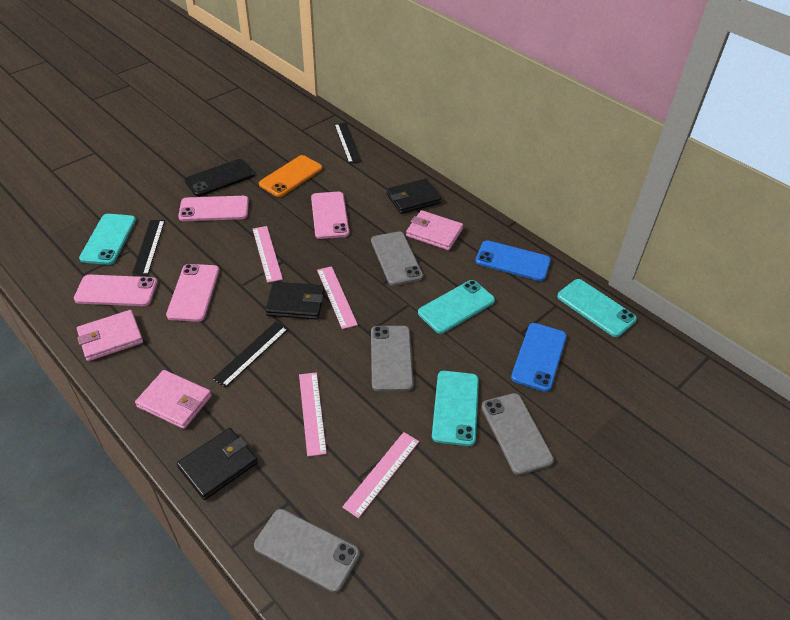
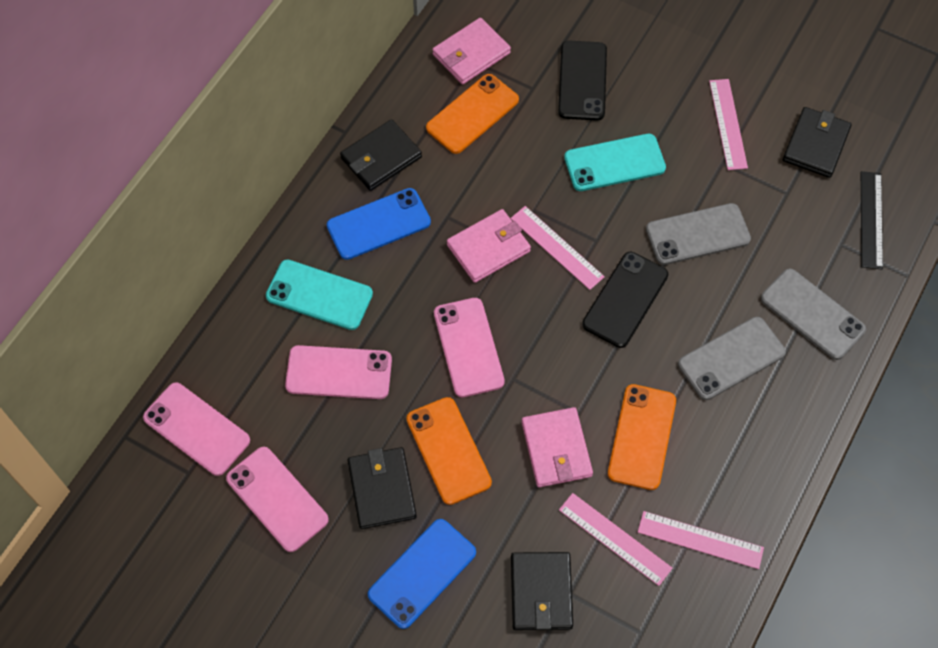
black phone: 1 -> 2
black ruler: 3 -> 1
black wallet: 3 -> 4
grey phone: 4 -> 3
orange phone: 1 -> 3
turquoise phone: 4 -> 2

